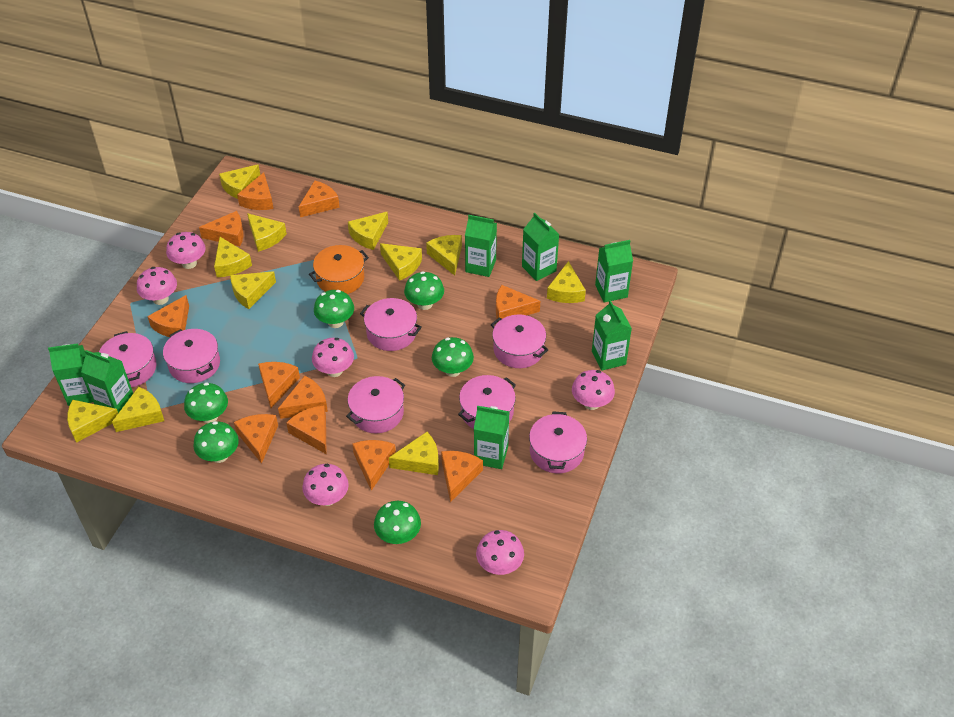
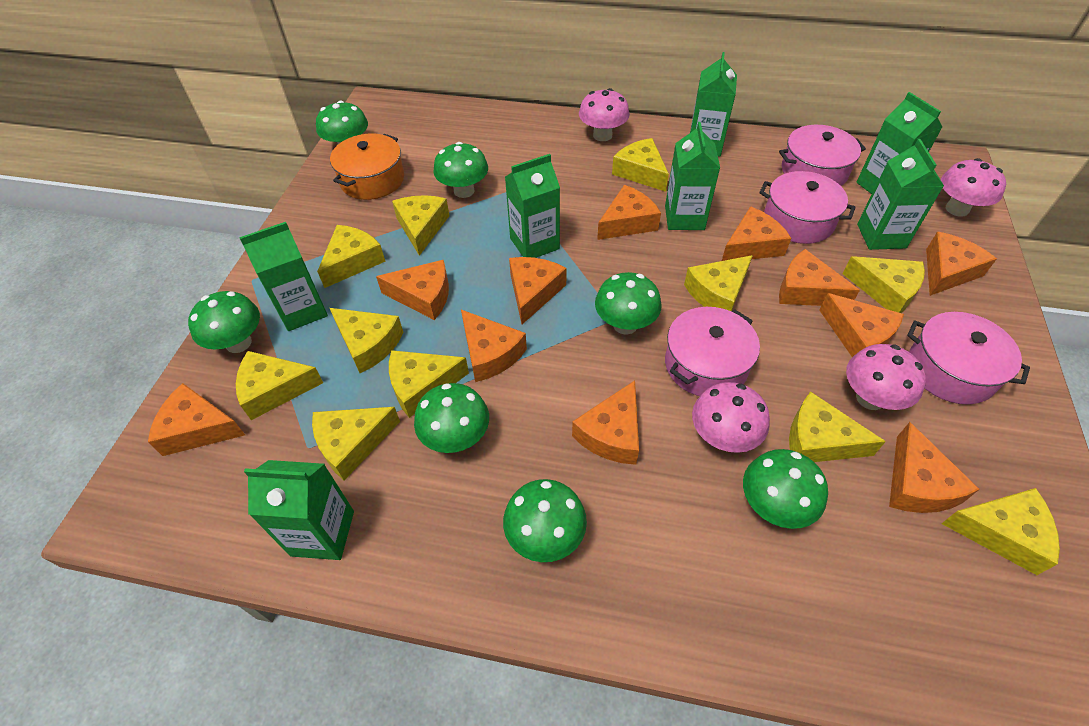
green mushroom: 6 -> 7
pink mushroom: 6 -> 4
pink pot: 7 -> 4

